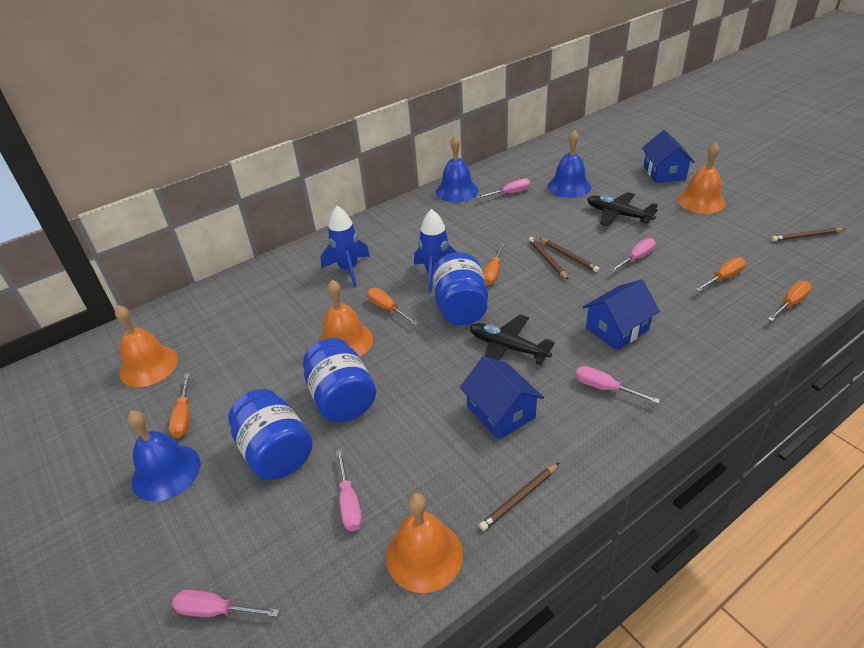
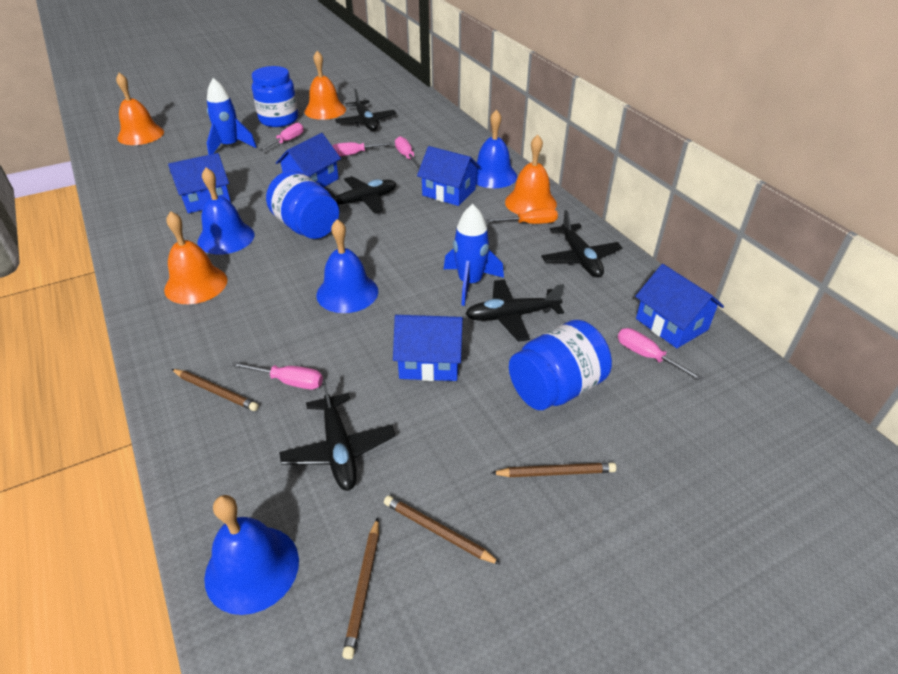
black plane: 2 -> 5
blue bell: 3 -> 4
blue house: 3 -> 5
orange screwdriver: 5 -> 1

